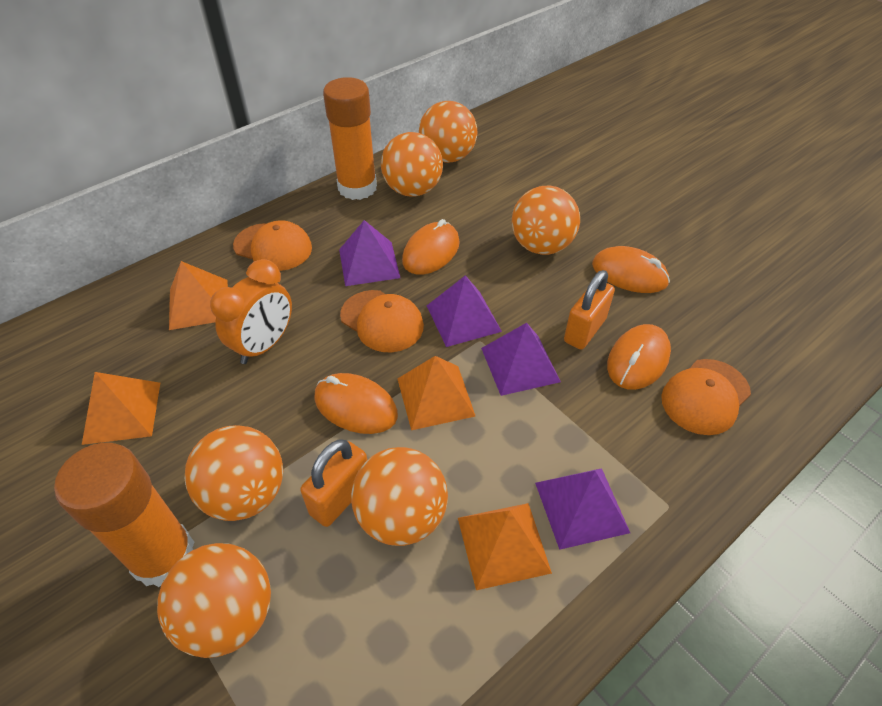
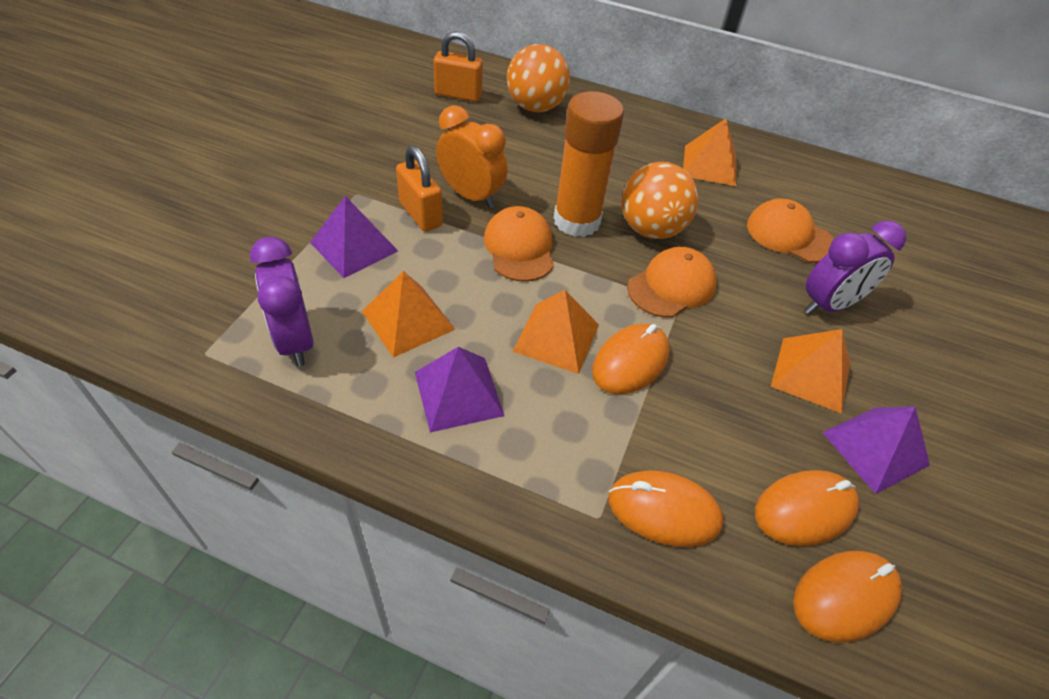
orange ball: 6 -> 2
orange glue stick: 2 -> 1
purple clock: 0 -> 2
purple pyramid: 4 -> 3

